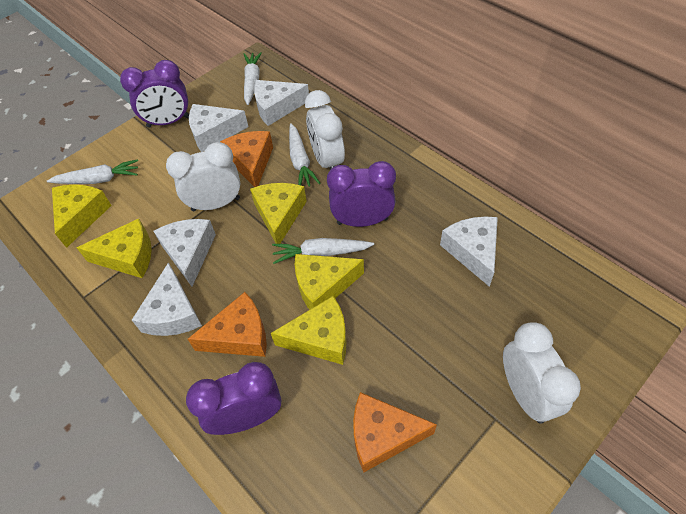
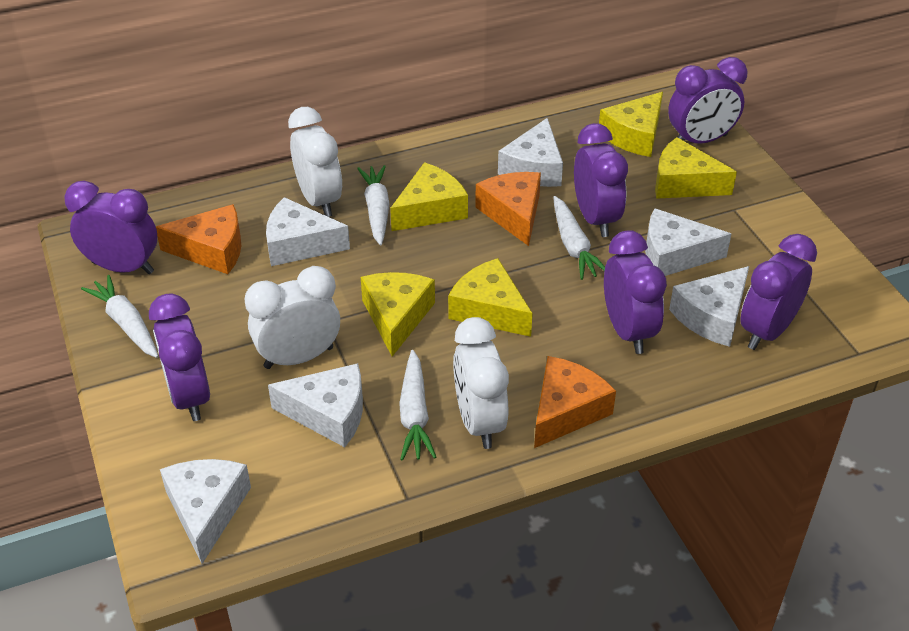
purple clock: 3 -> 6
white cheese: 5 -> 6

